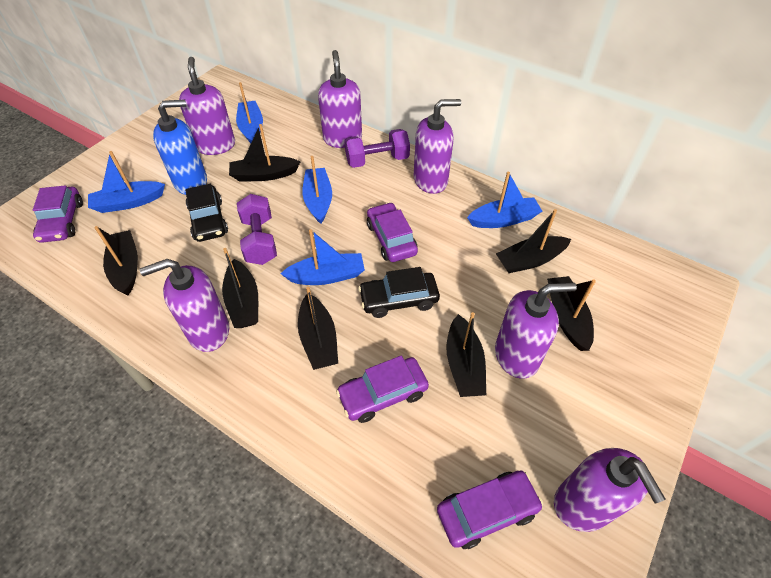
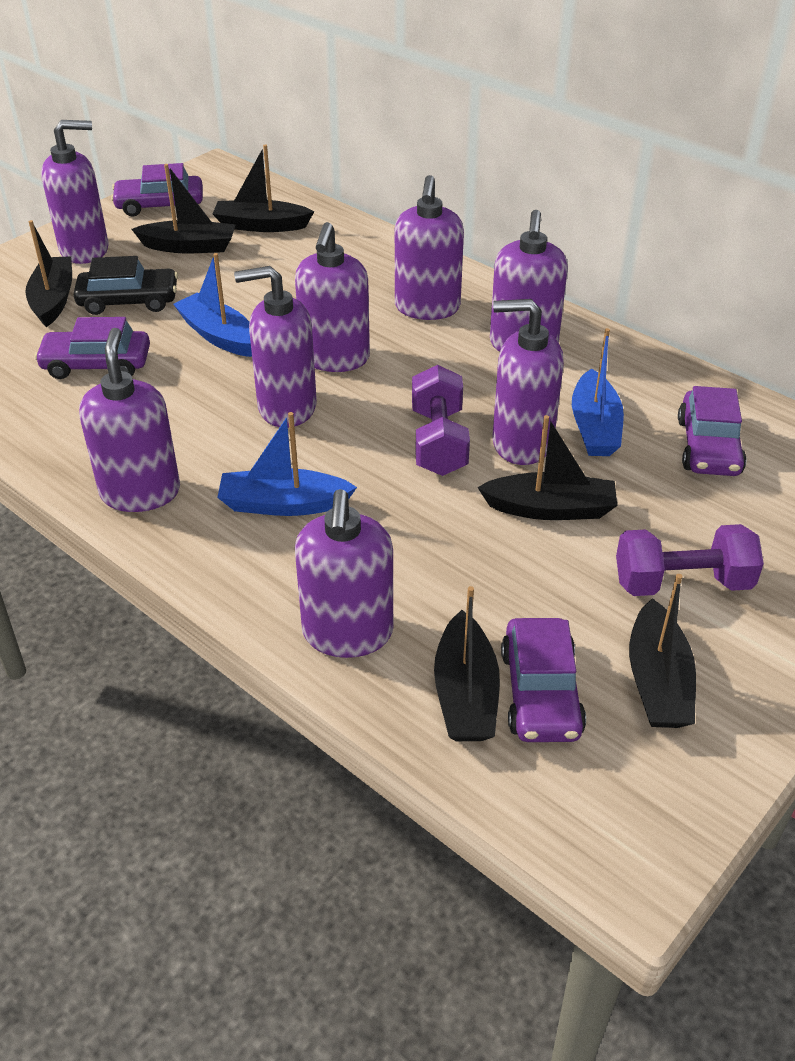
black boat: 7 -> 6
black car: 2 -> 1
blue boat: 5 -> 3
blue soap dispenser: 1 -> 0
purple soap dispenser: 6 -> 8

